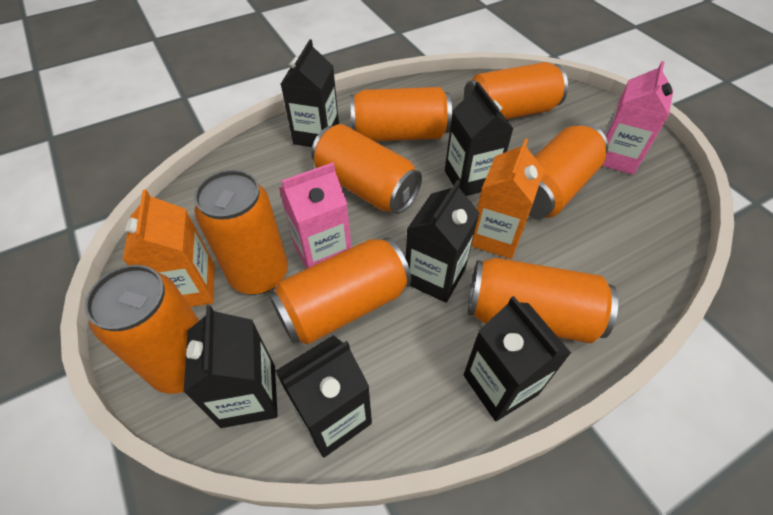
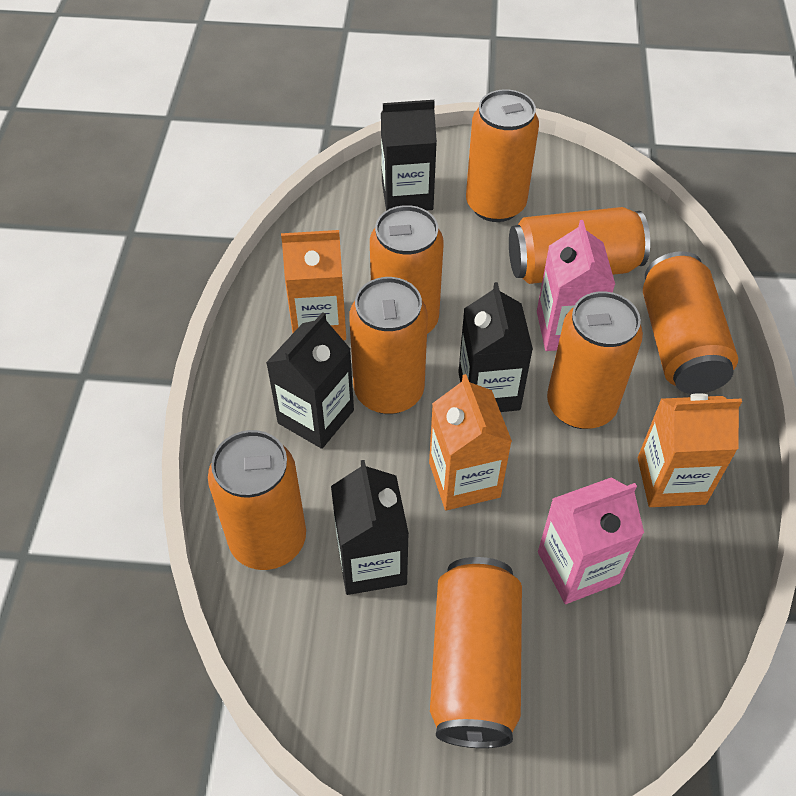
black carton: 6 -> 4
orange carton: 2 -> 3

